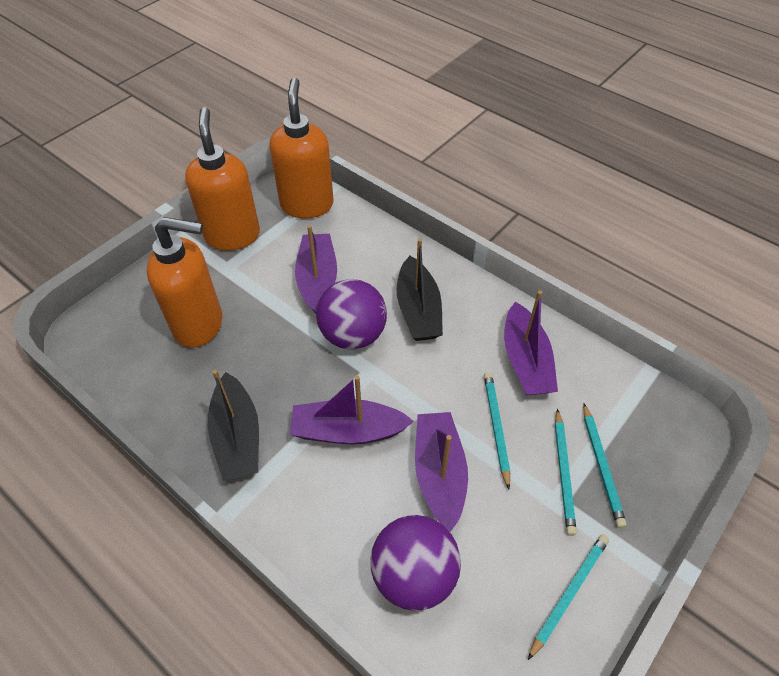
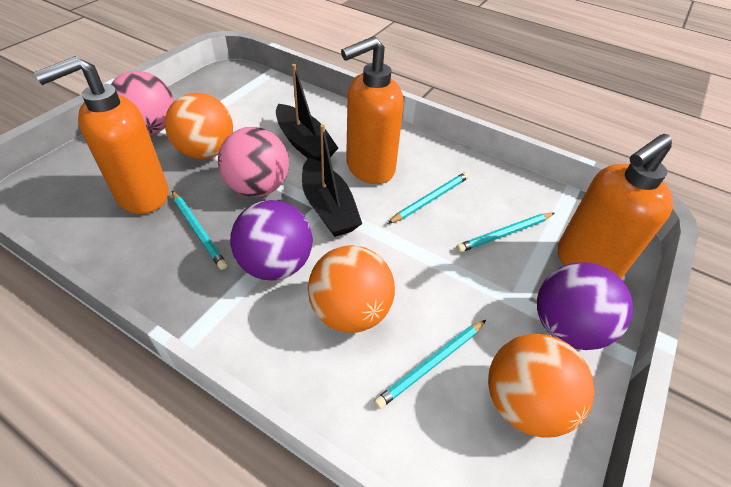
orange ball: 0 -> 3
pink ball: 0 -> 2
purple boat: 4 -> 0

